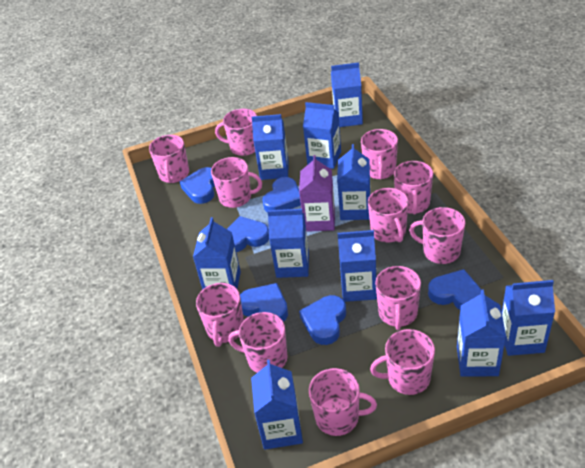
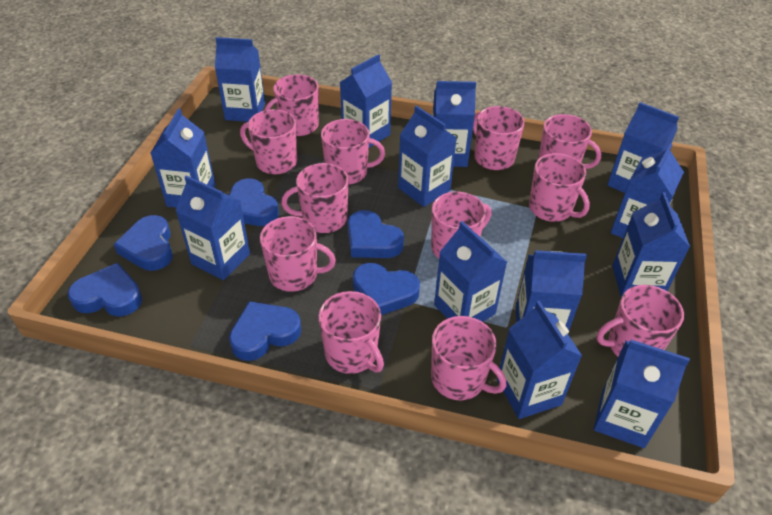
blue carton: 10 -> 13
purple carton: 1 -> 0

